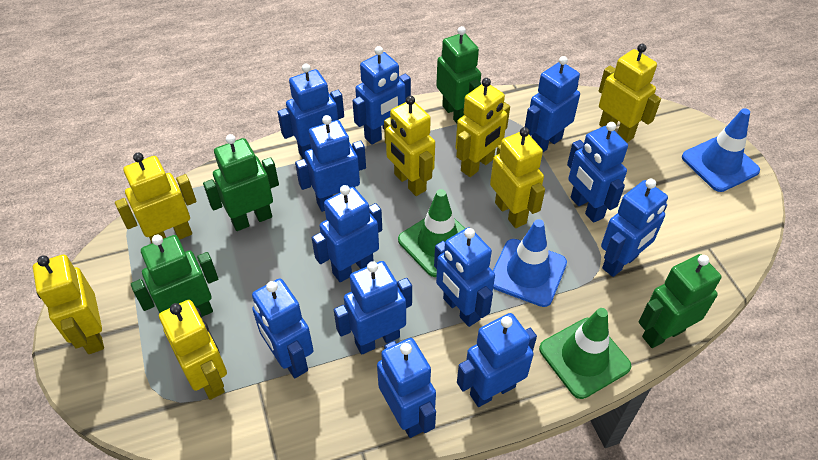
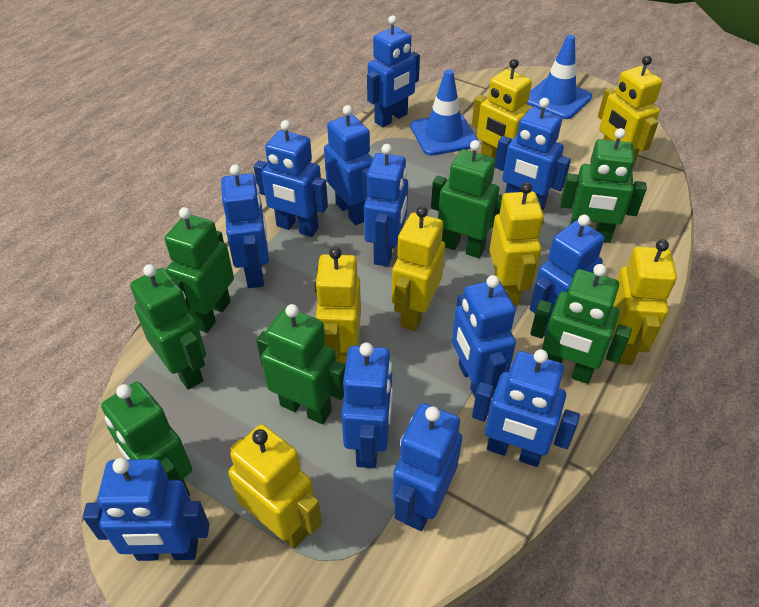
green robot: 4 -> 7
green traffic cone: 2 -> 0

